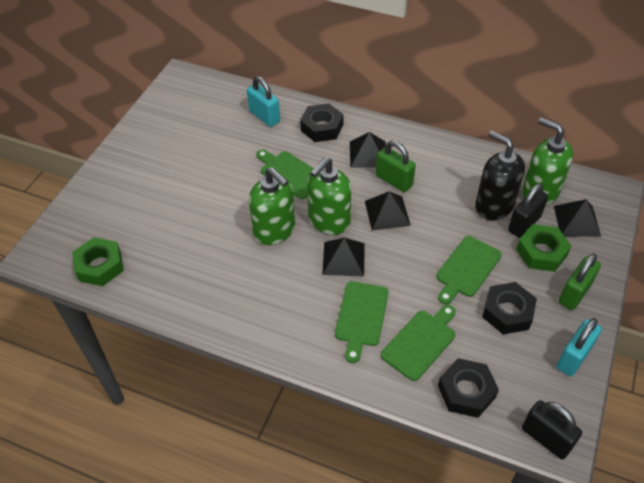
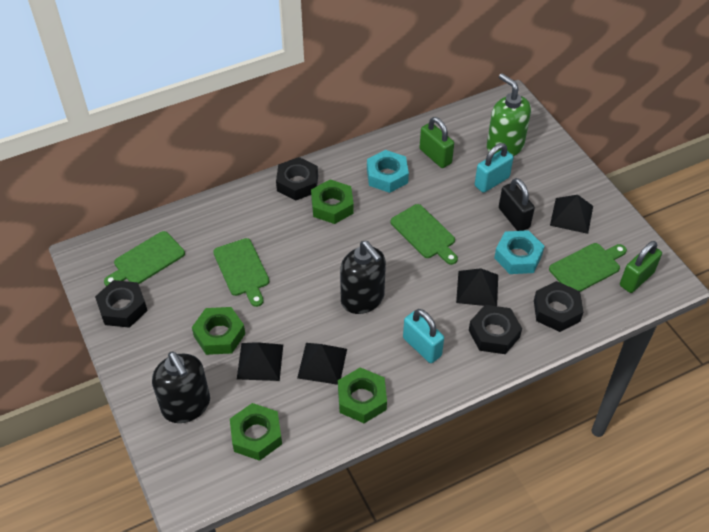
black nut: 3 -> 4
black padlock: 2 -> 1
black soap dispenser: 1 -> 2
green nut: 2 -> 4
green soap dispenser: 3 -> 1
turquoise nut: 0 -> 2

